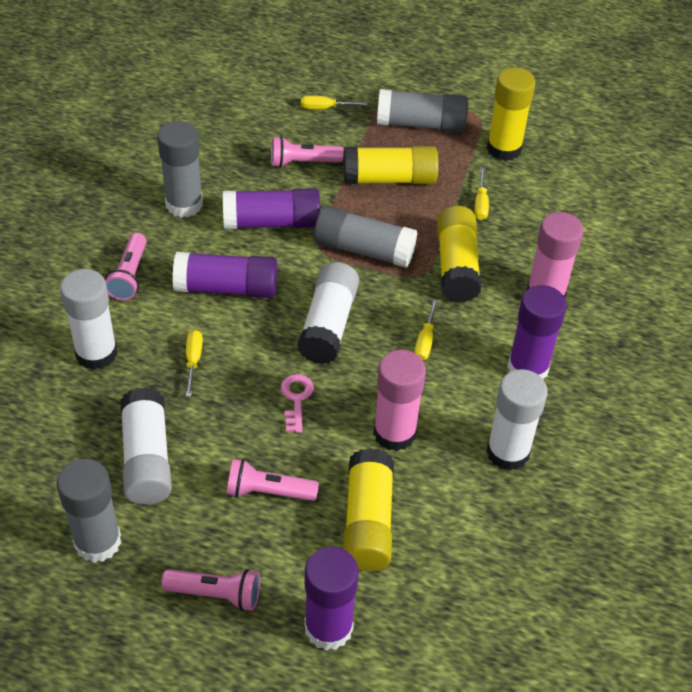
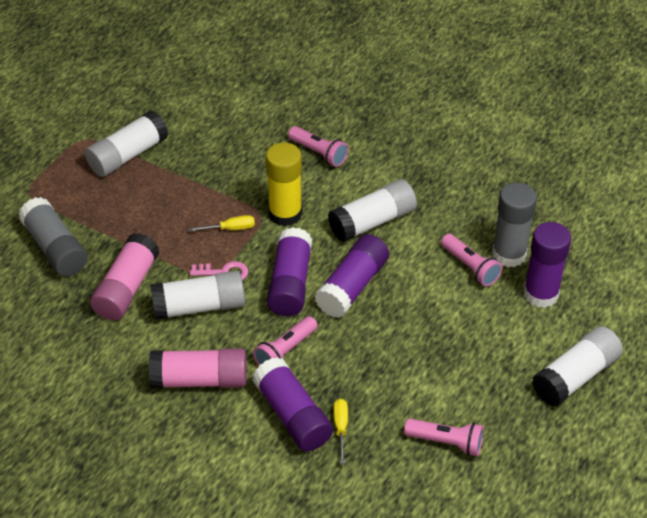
grey glue stick: 4 -> 2
yellow glue stick: 4 -> 1
yellow screwdriver: 4 -> 2

